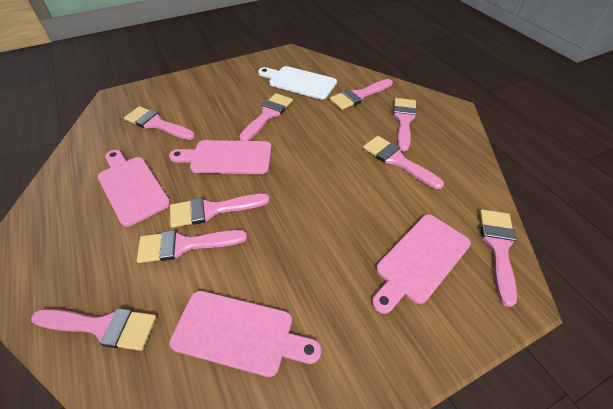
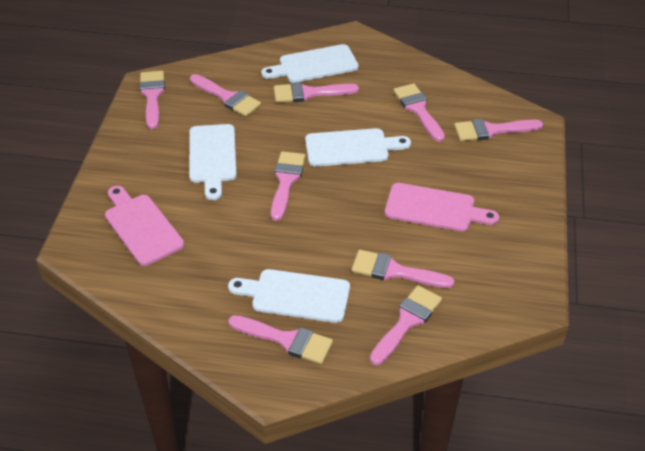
pink cutting board: 4 -> 2
white cutting board: 1 -> 4

